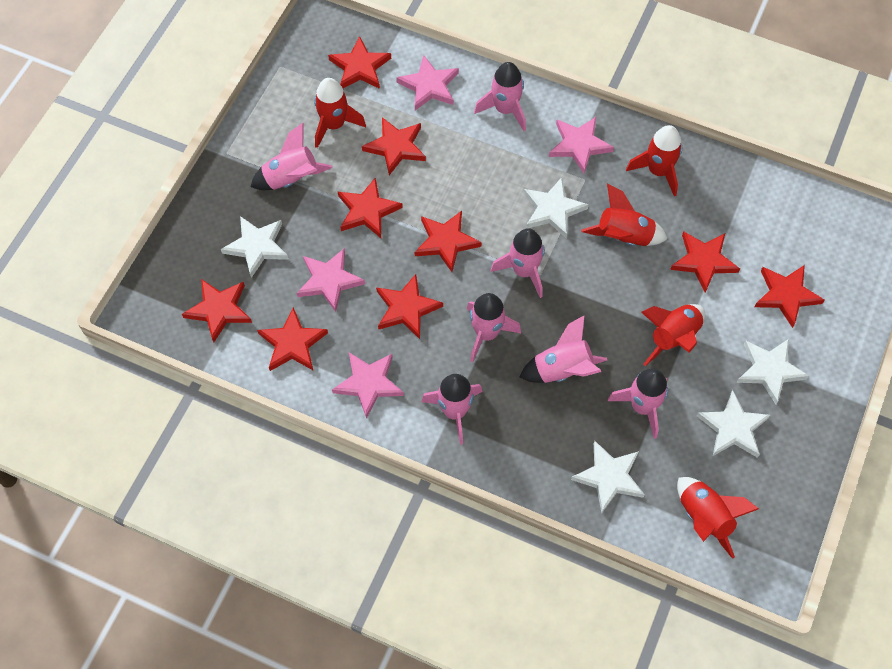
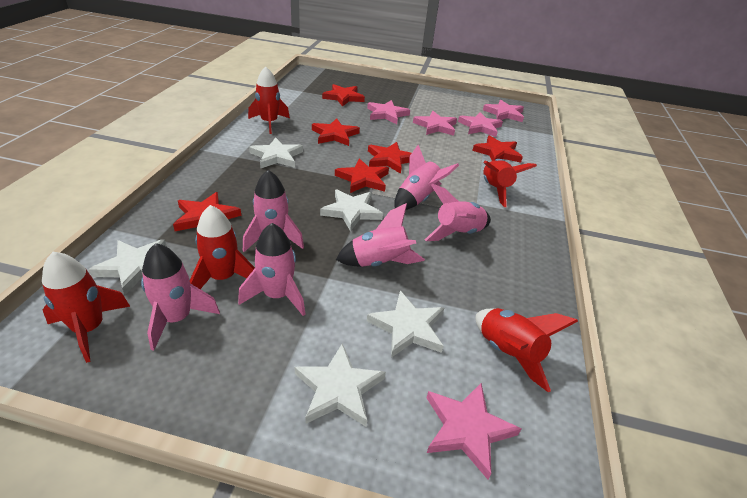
pink rocket: 7 -> 6
pink star: 4 -> 5
red star: 9 -> 6

